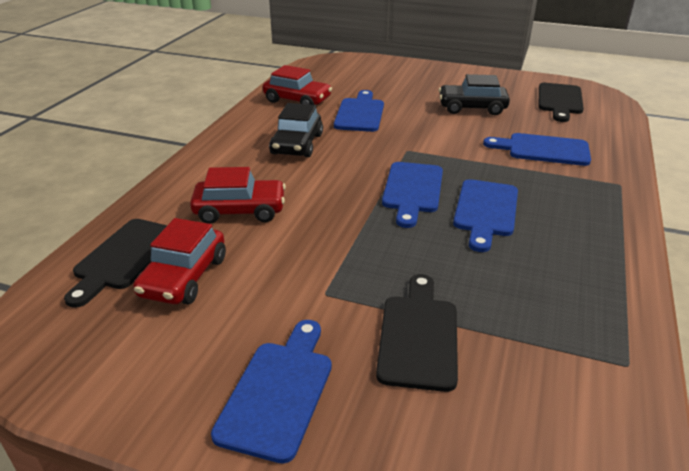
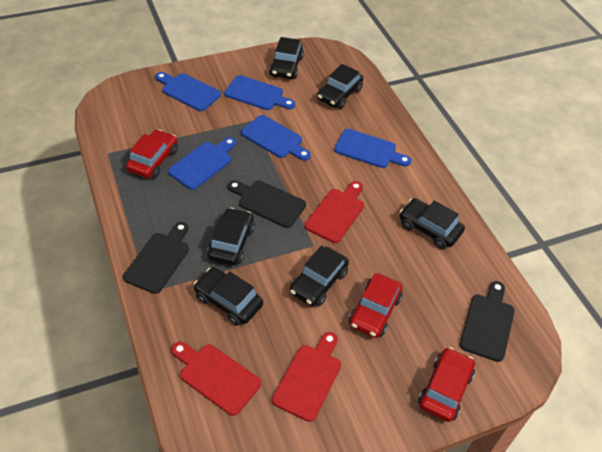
black car: 2 -> 6
red cutting board: 0 -> 3

